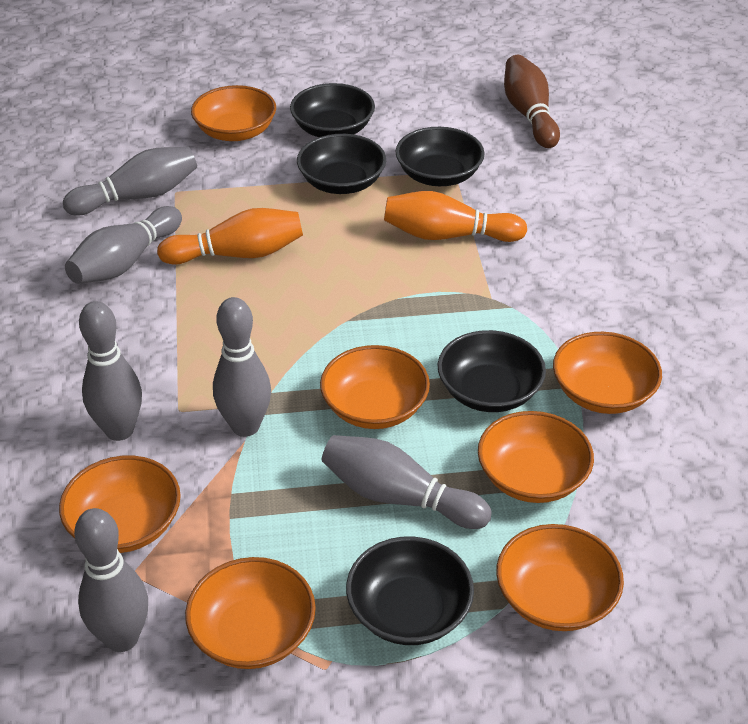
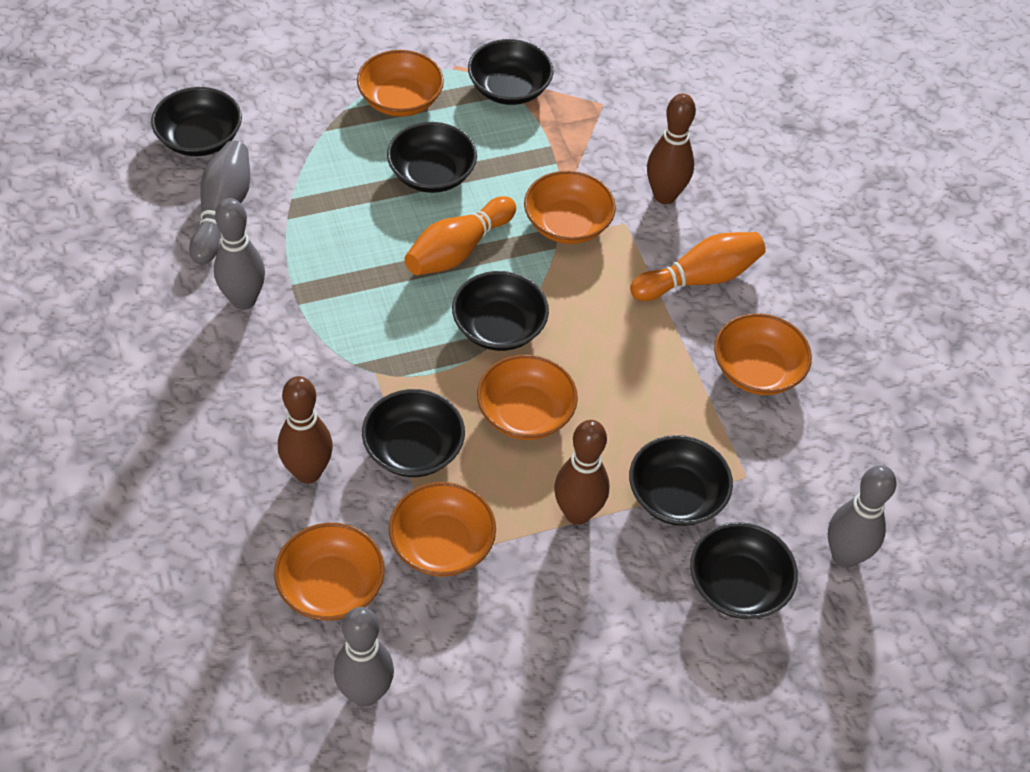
black bowl: 5 -> 7
brown bowling pin: 1 -> 3
grey bowling pin: 6 -> 4
orange bowl: 7 -> 6

